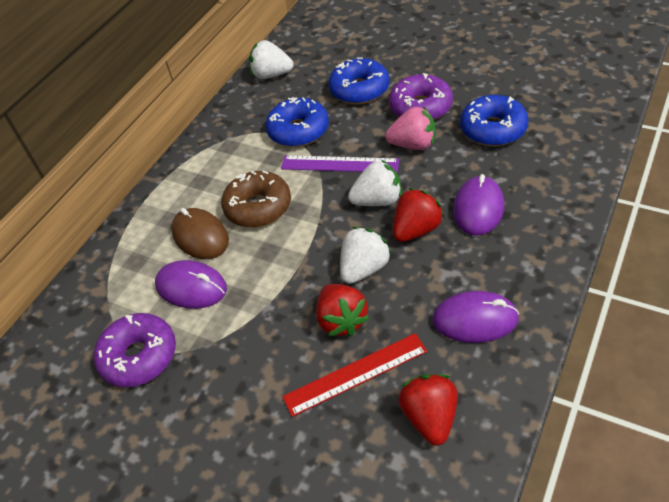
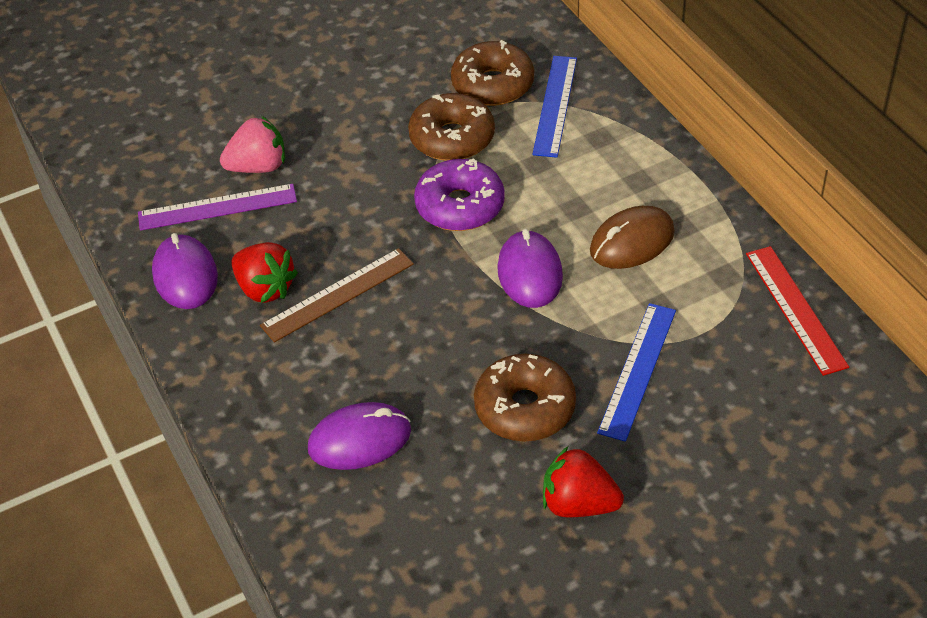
blue donut: 3 -> 0
blue ruler: 0 -> 2
brown donut: 1 -> 3
brown ruler: 0 -> 1
purple donut: 2 -> 1
red strawberry: 3 -> 2
white strawberry: 3 -> 0

